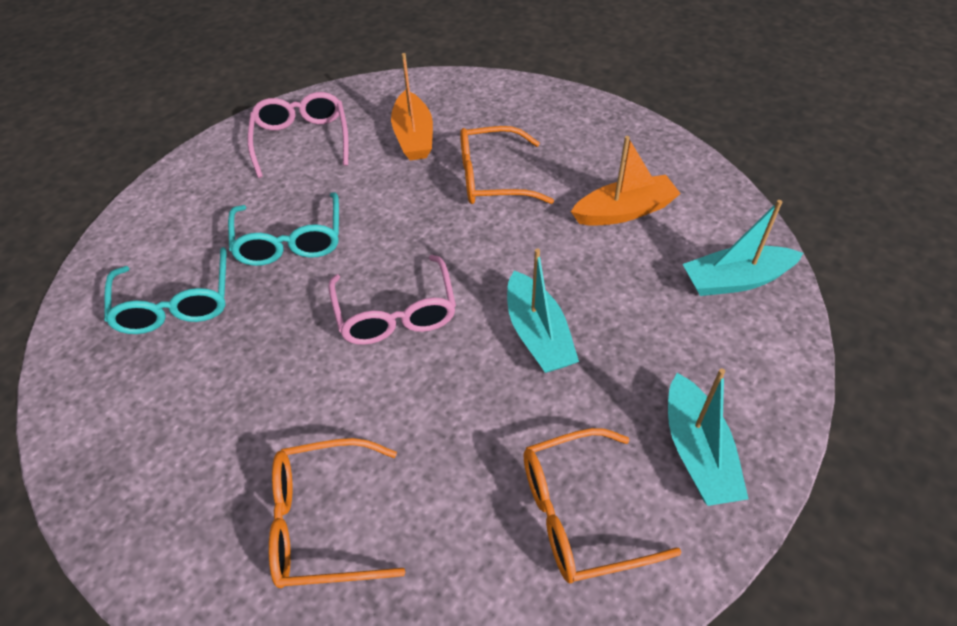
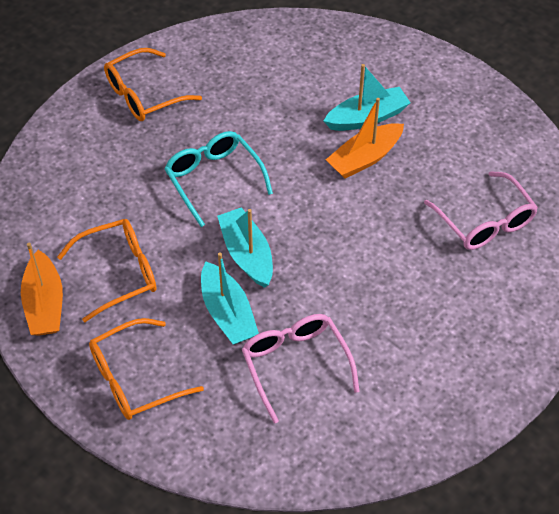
turquoise glasses: 2 -> 1

